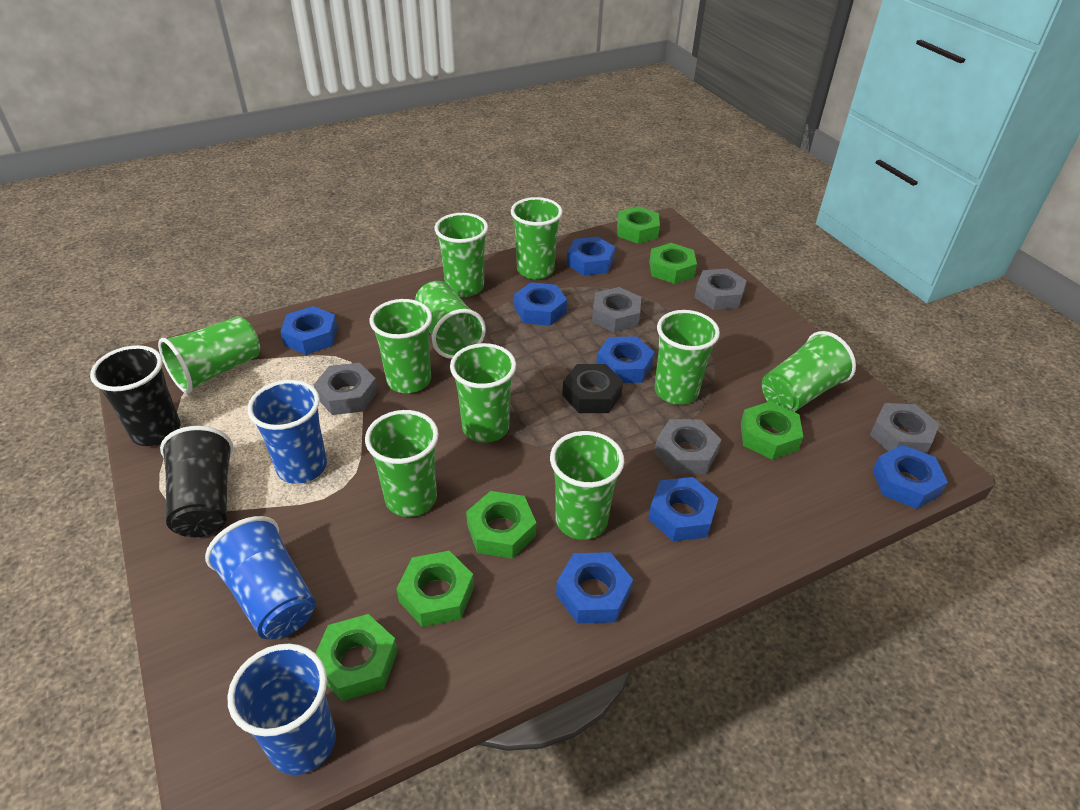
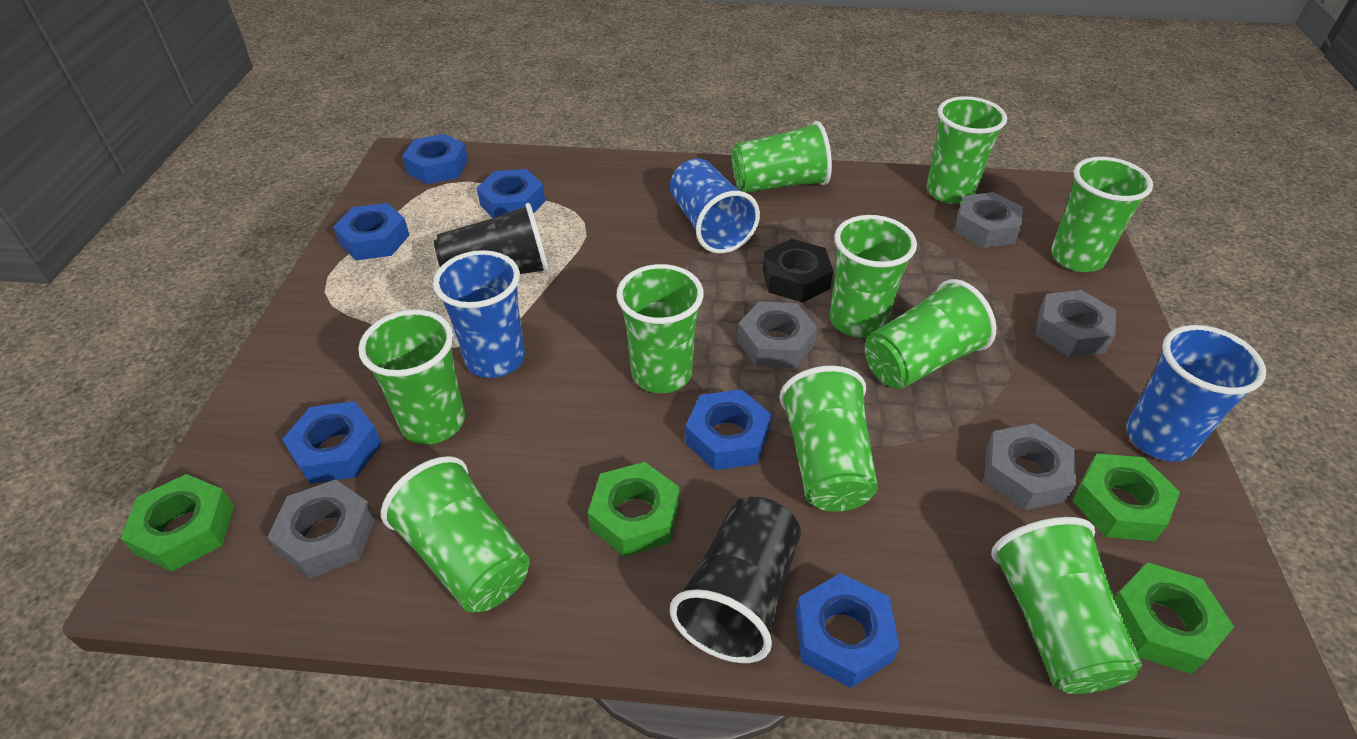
blue nut: 7 -> 6
green nut: 6 -> 4

